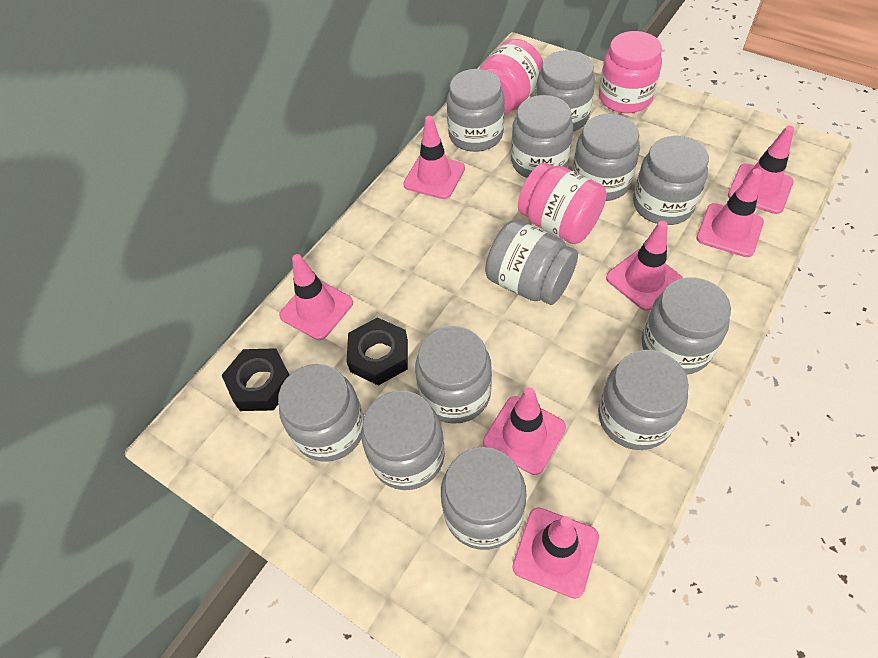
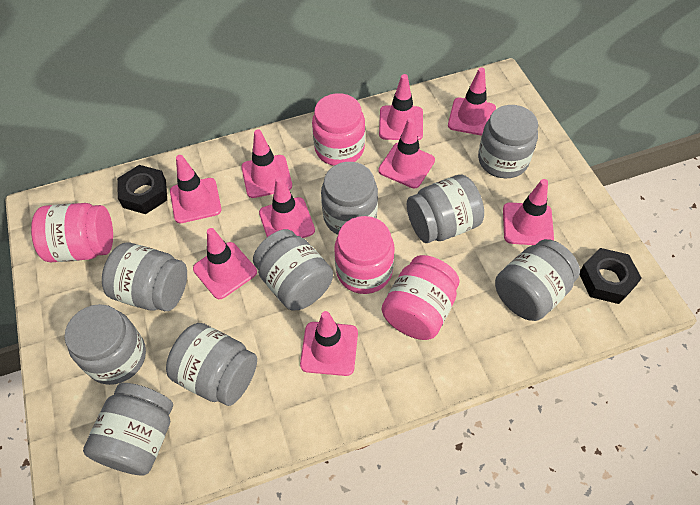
grey jar: 12 -> 9
pink jar: 3 -> 4
pink traffic cone: 7 -> 9

